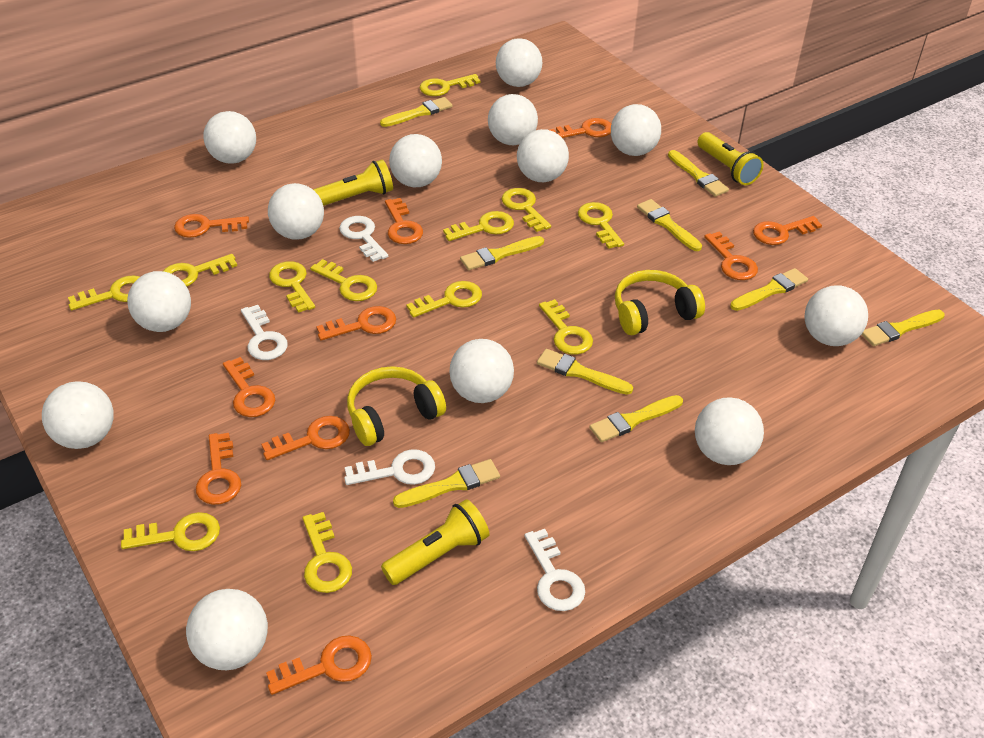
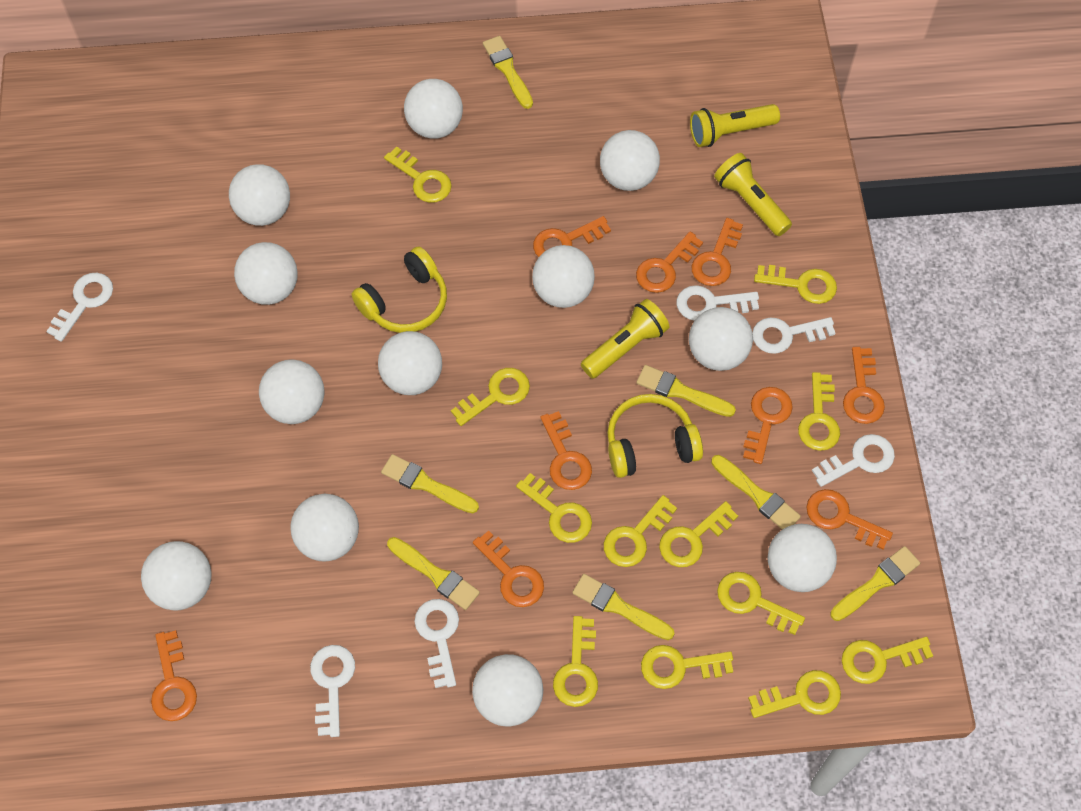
orange key: 10 -> 9
white ball: 13 -> 12
white key: 4 -> 6
yellow brush: 9 -> 7

